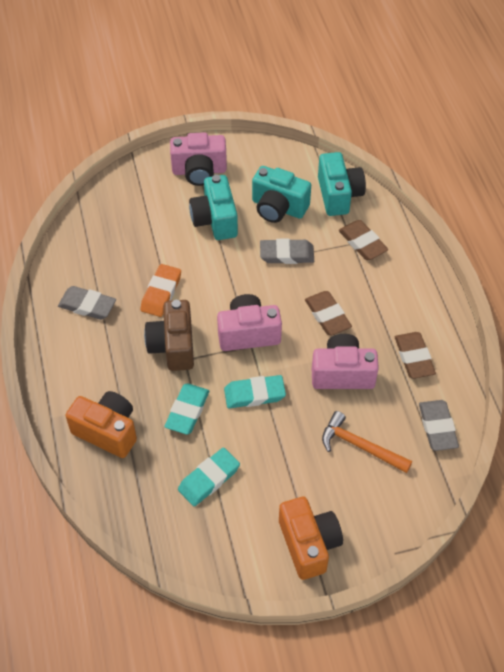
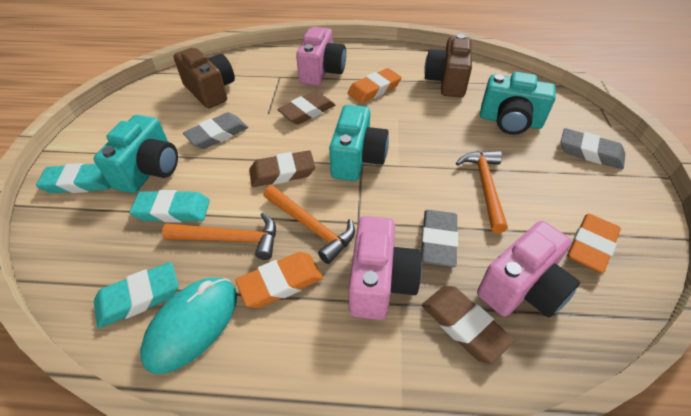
brown camera: 1 -> 2
orange camera: 2 -> 0
orange eraser: 1 -> 3
orange hammer: 1 -> 3
turquoise mouse: 0 -> 1

